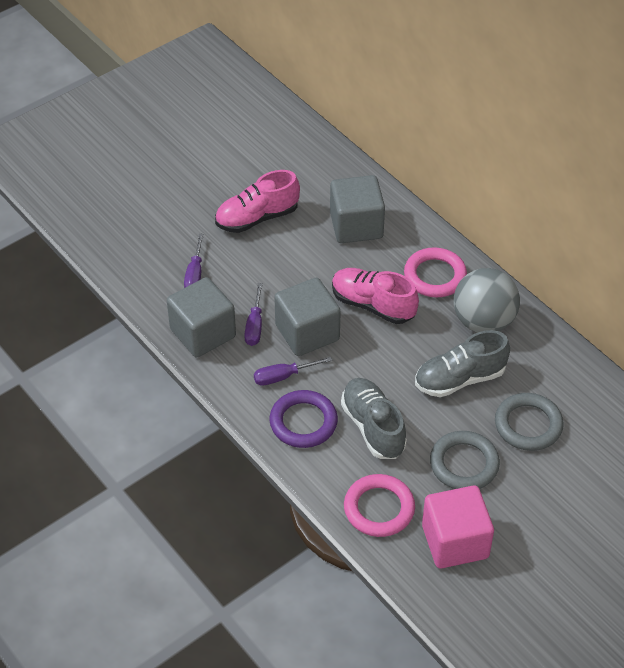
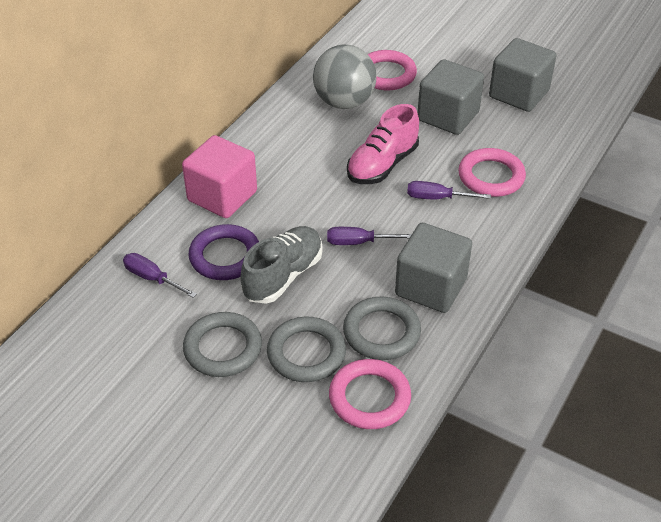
grey ring: 2 -> 3
grey shoe: 2 -> 1
pink ring: 2 -> 3
pink shoe: 2 -> 1

